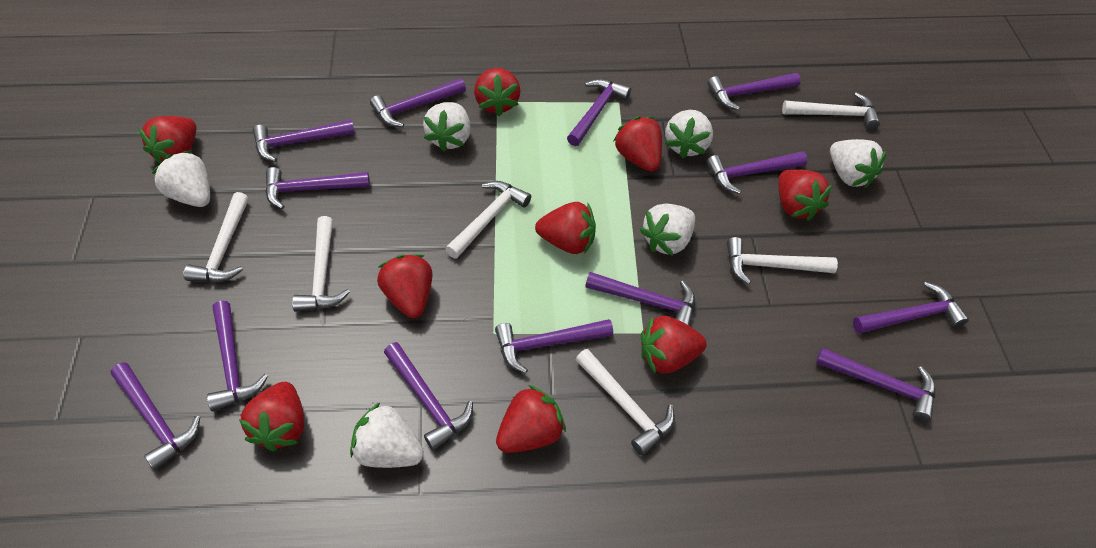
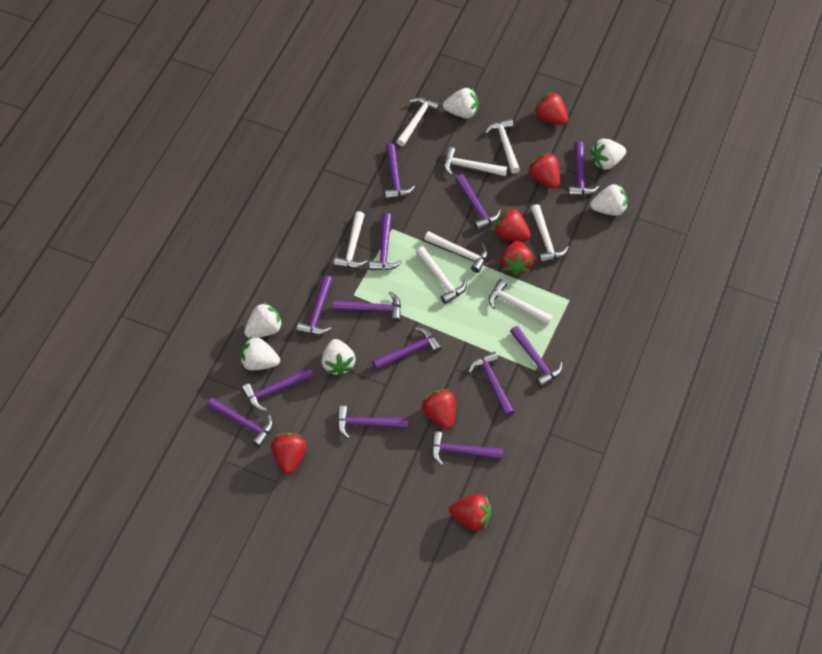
red strawberry: 9 -> 7
white hammer: 6 -> 8

